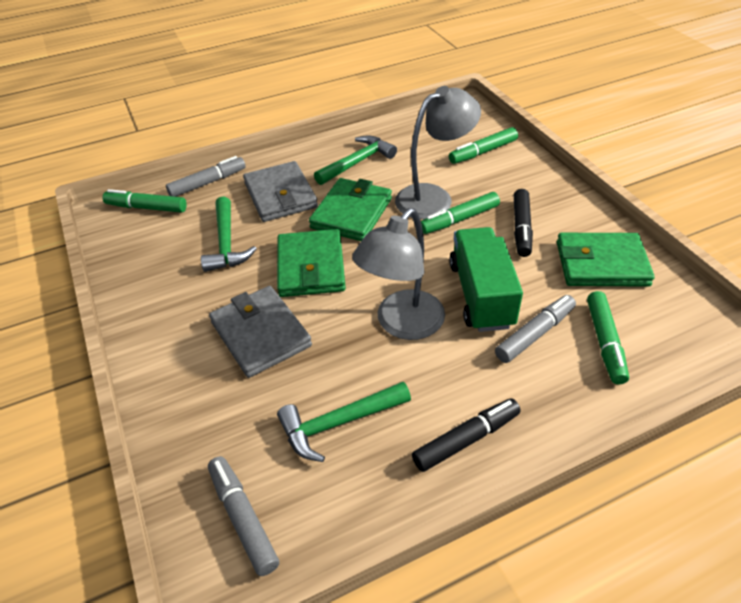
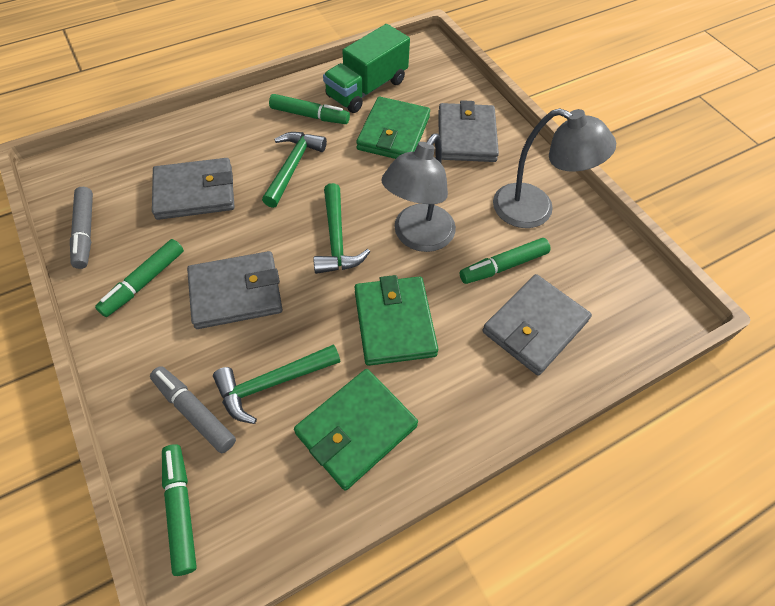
black marker: 2 -> 0
grey marker: 3 -> 2
grey wallet: 2 -> 4

